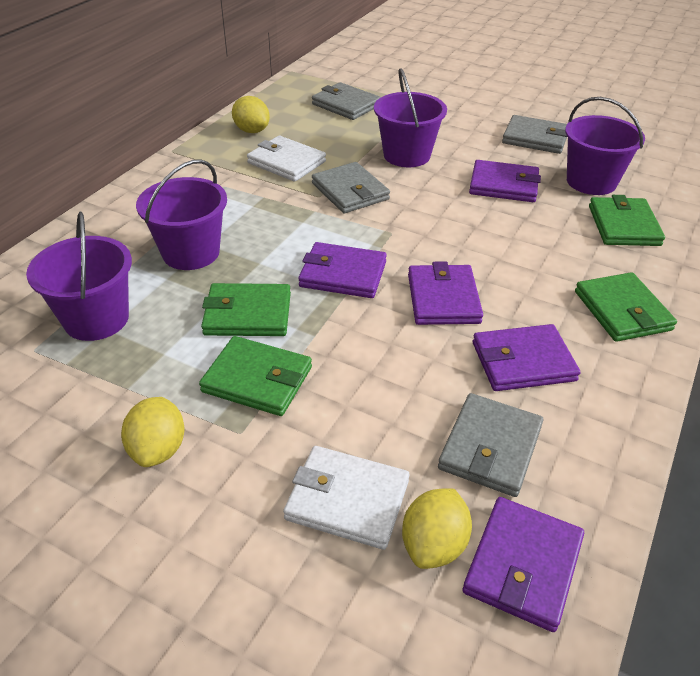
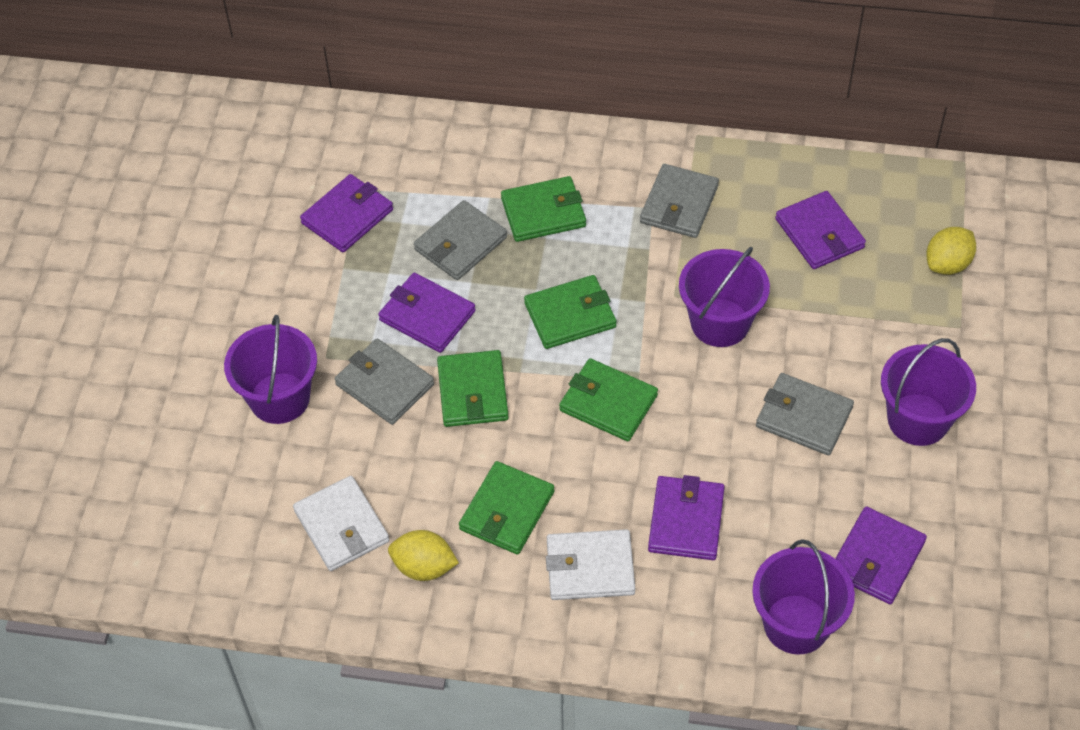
green wallet: 4 -> 5
yellow lemon: 3 -> 2

